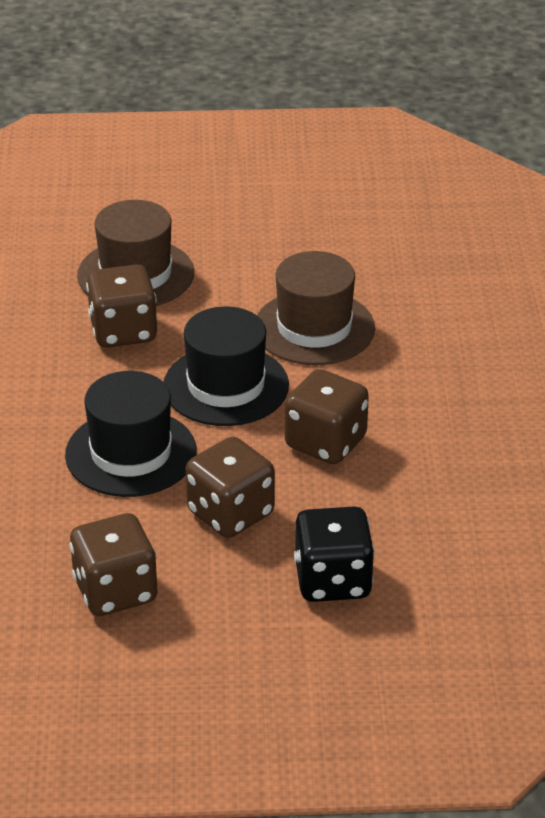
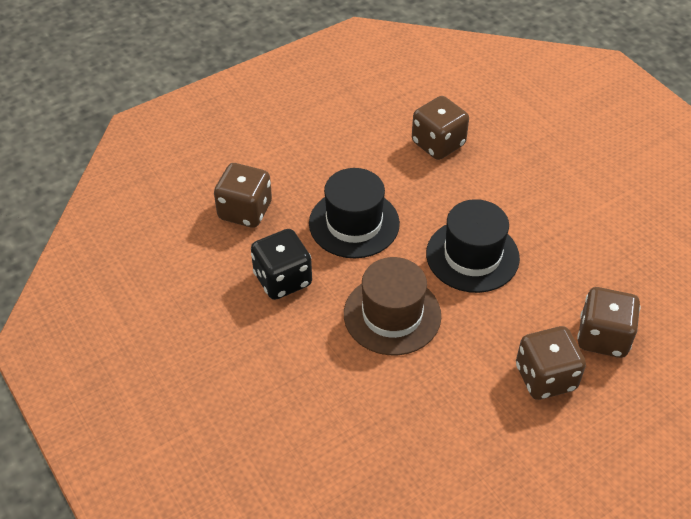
brown hat: 2 -> 1

